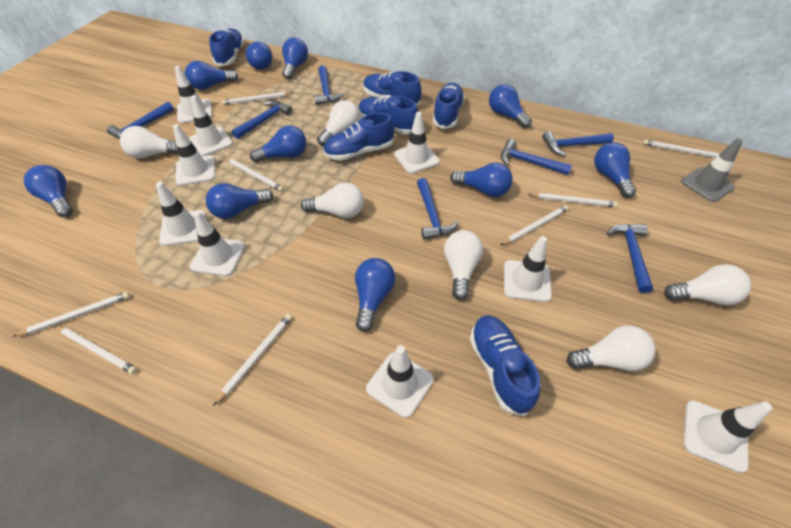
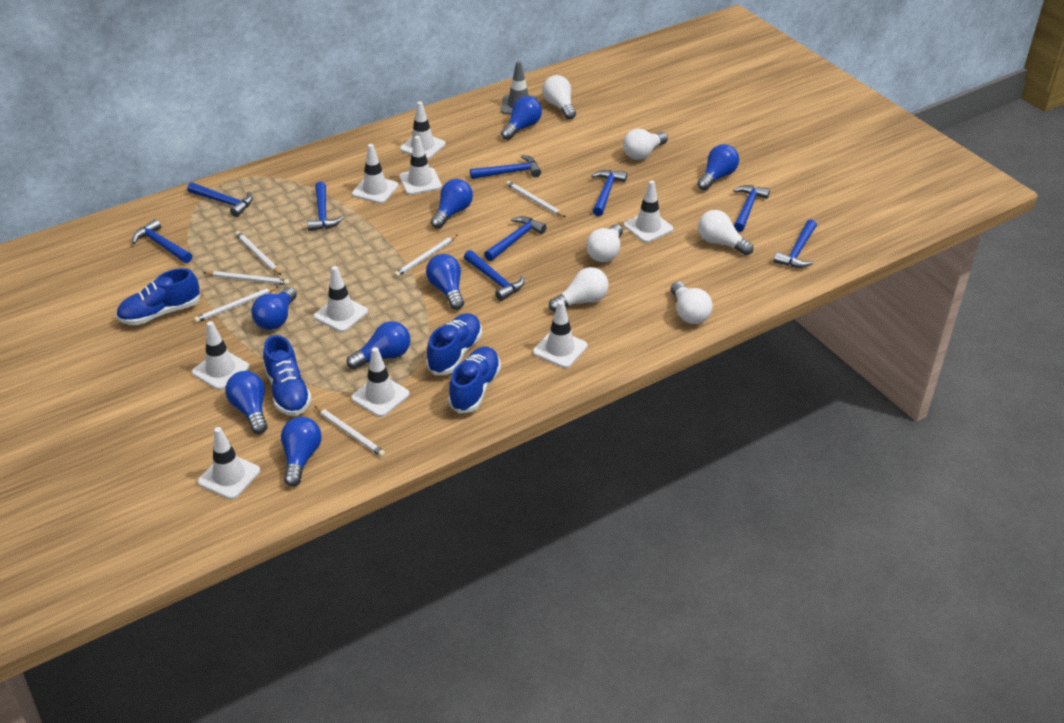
blue hammer: 7 -> 9
blue light bulb: 10 -> 8
blue shoe: 6 -> 4
white pencil: 8 -> 6

